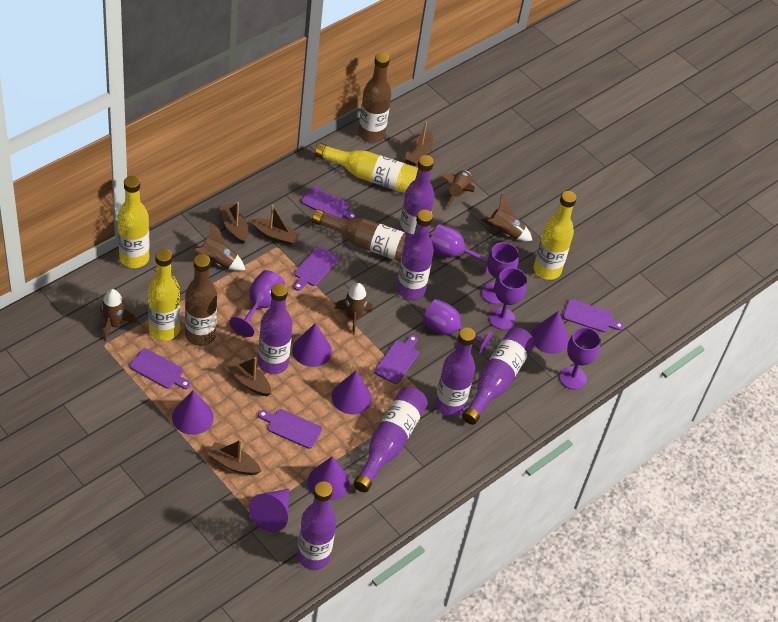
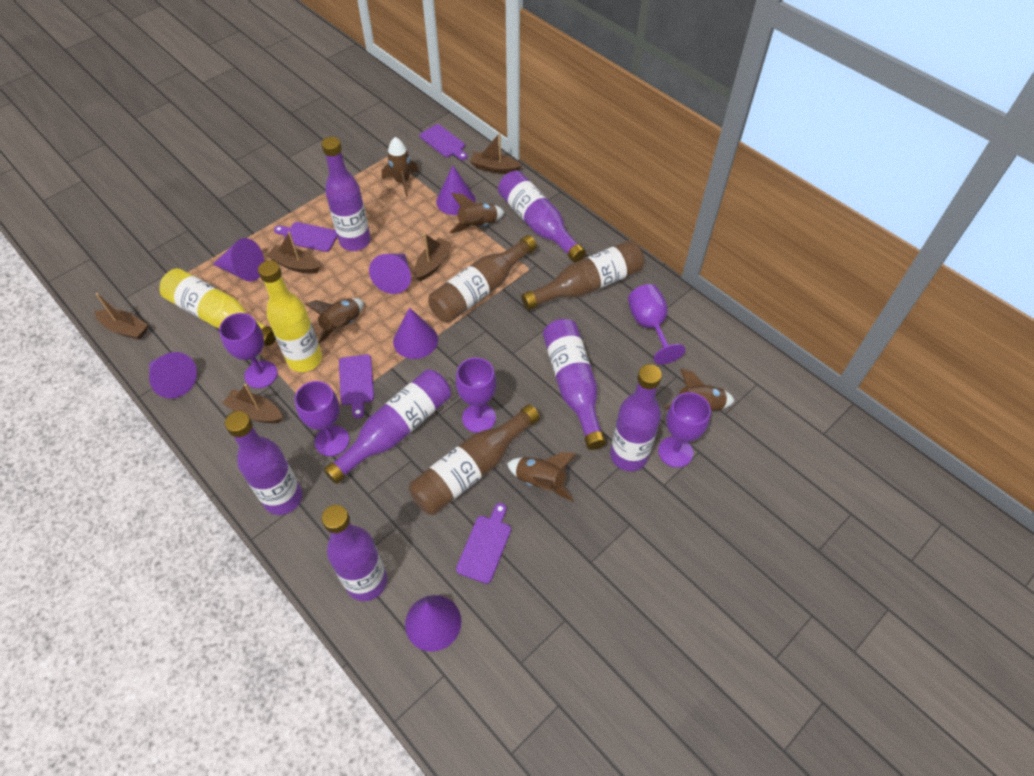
purple cutting board: 6 -> 4
purple goblet: 6 -> 5
yellow bottle: 4 -> 2

